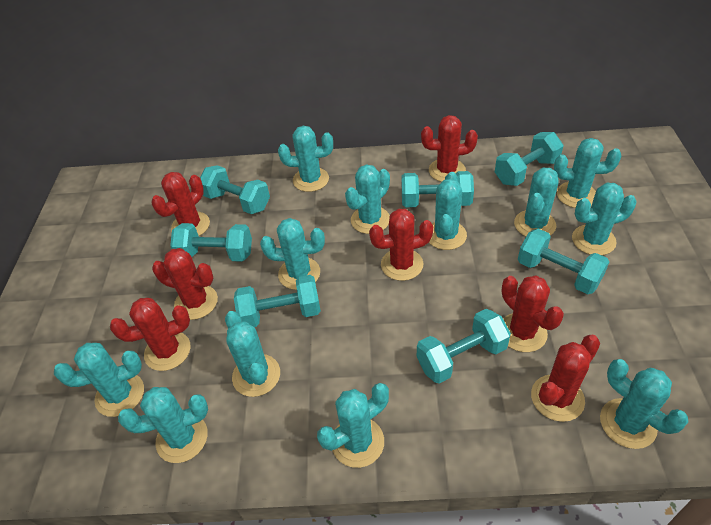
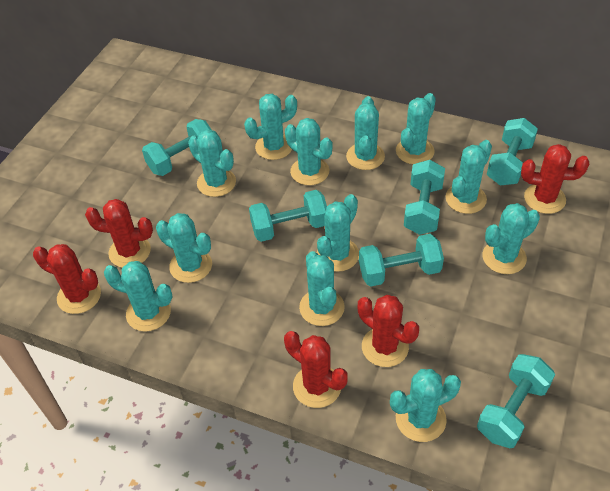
red cactus: 7 -> 5
turquoise dumbbell: 7 -> 6

